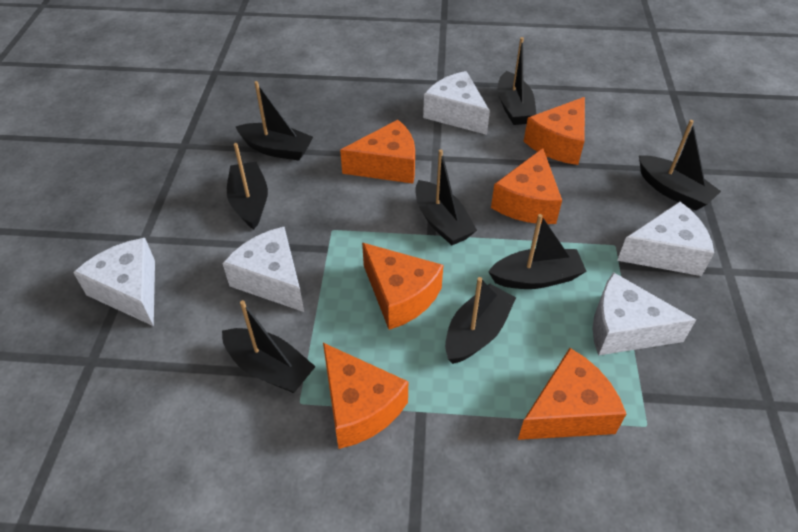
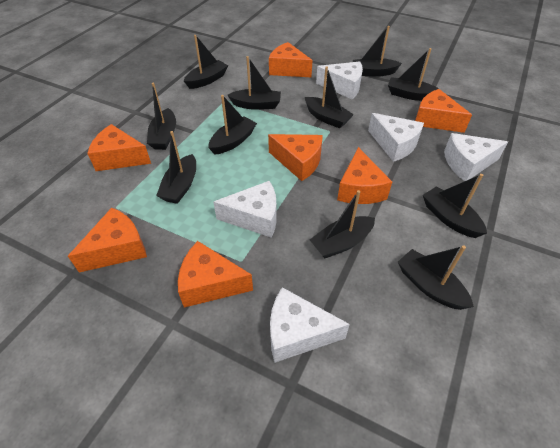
black boat: 8 -> 11
orange cheese: 6 -> 7

